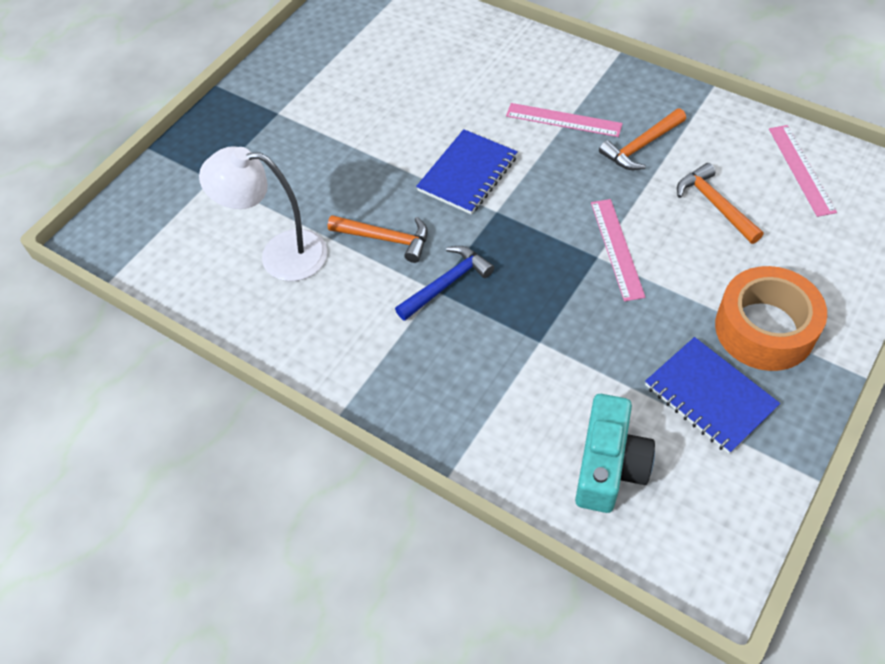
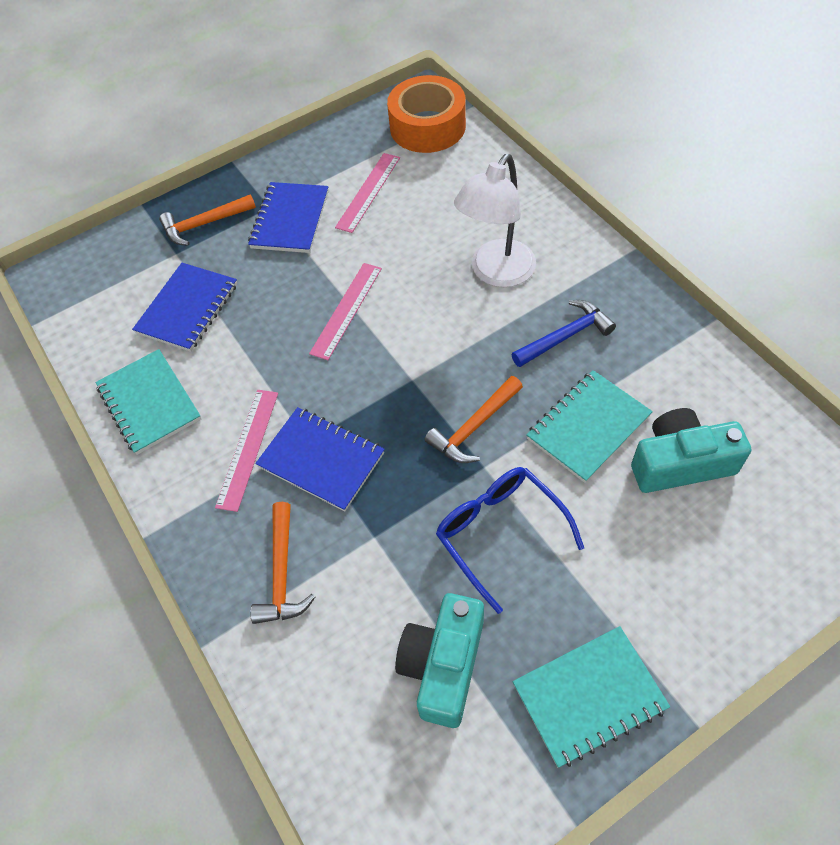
blue glasses: 0 -> 1
blue notebook: 2 -> 3
turquoise camera: 1 -> 2
turquoise notebook: 0 -> 3

